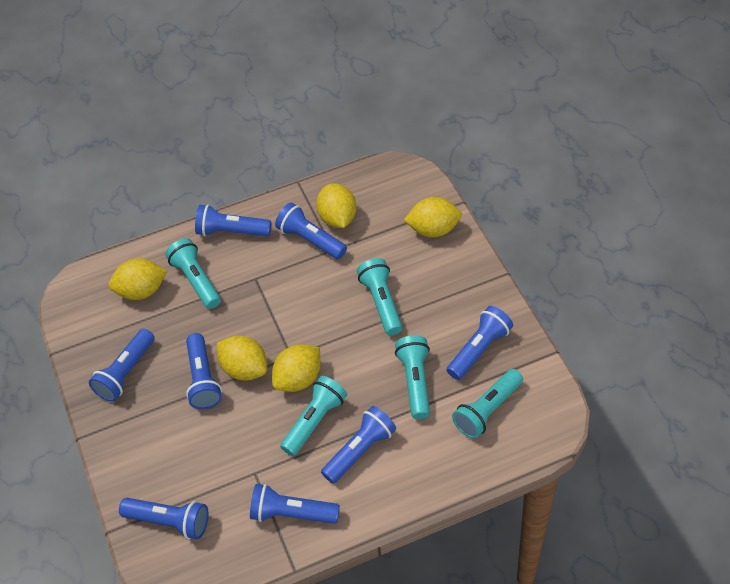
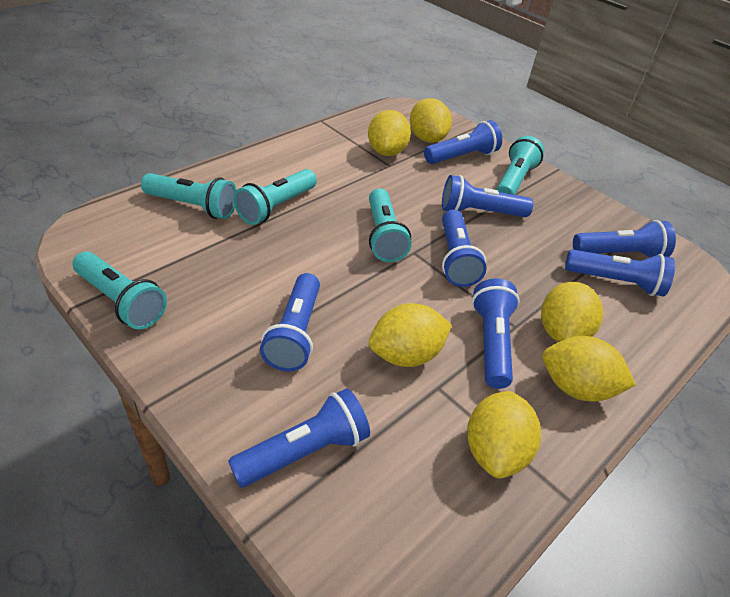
yellow lemon: 5 -> 6

